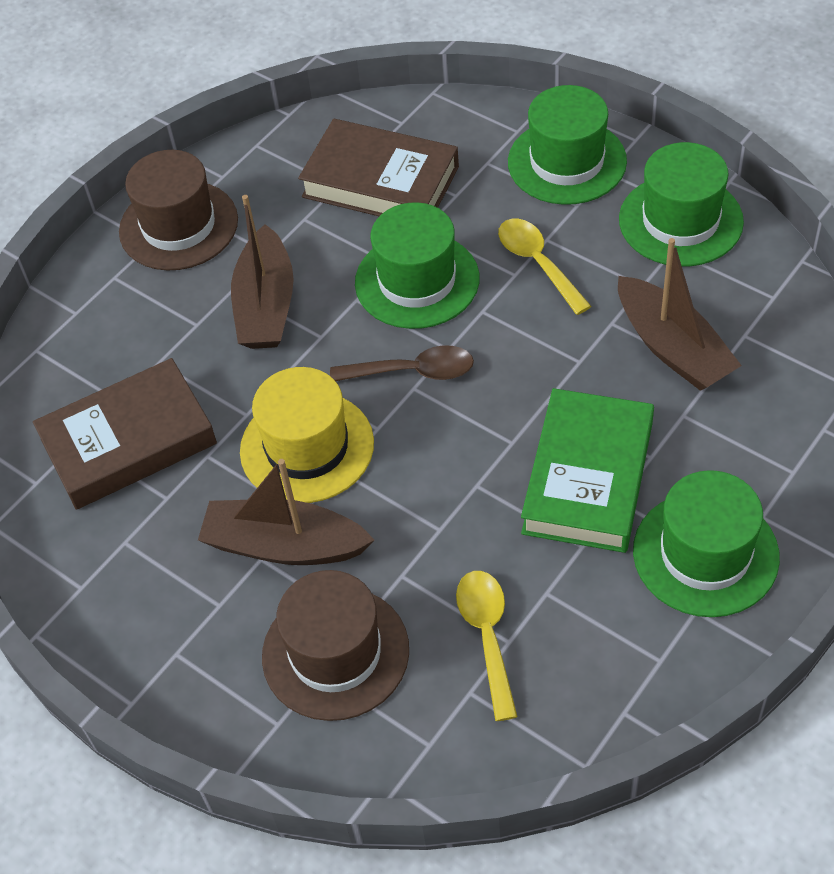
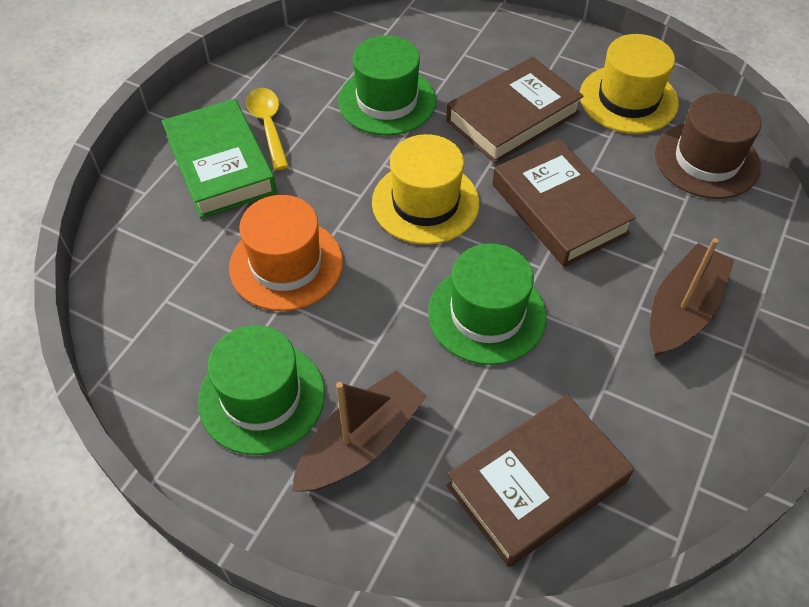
brown boat: 3 -> 2
brown book: 2 -> 3
brown hat: 2 -> 1
brown spoon: 1 -> 0
green hat: 4 -> 3
orange hat: 0 -> 1
yellow hat: 1 -> 2
yellow spoon: 2 -> 1

